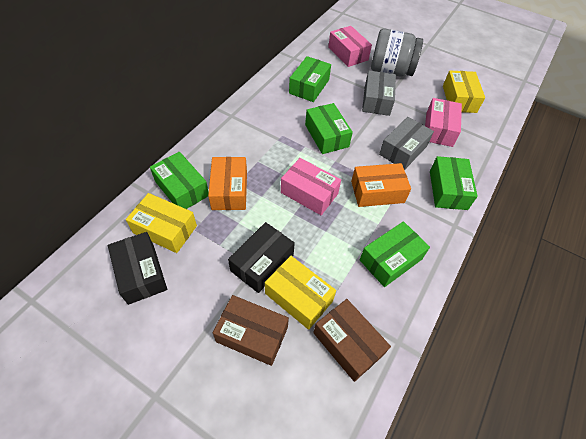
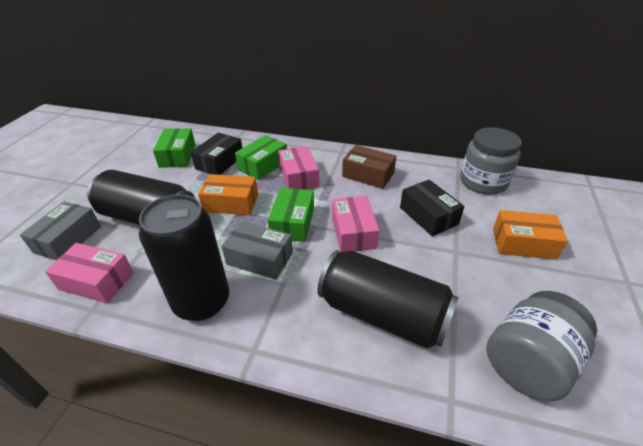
black can: 0 -> 3
brown box: 2 -> 1
green box: 5 -> 3
grey jar: 1 -> 2
yellow box: 3 -> 0

